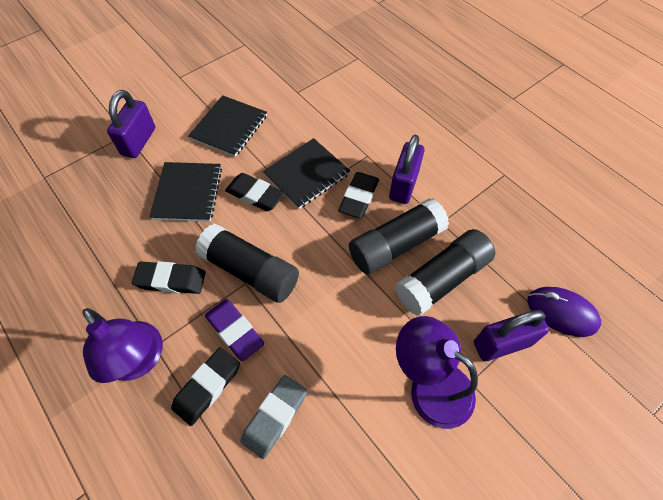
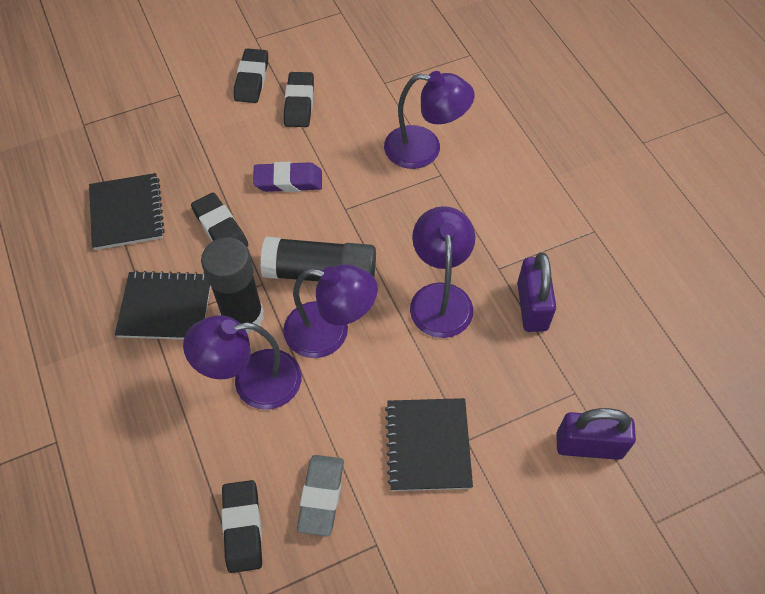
black glue stick: 3 -> 2
purple lamp: 2 -> 4
purple mouse: 1 -> 0
purple padlock: 3 -> 2

